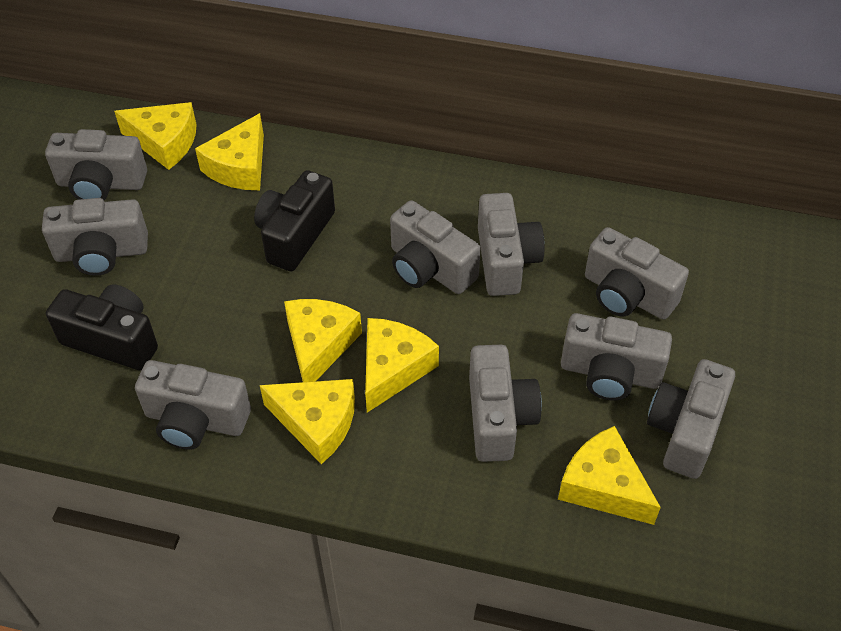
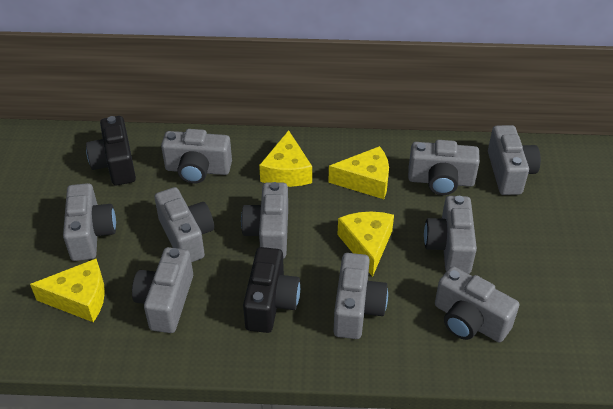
grey camera: 9 -> 10
yellow cheese: 6 -> 4

